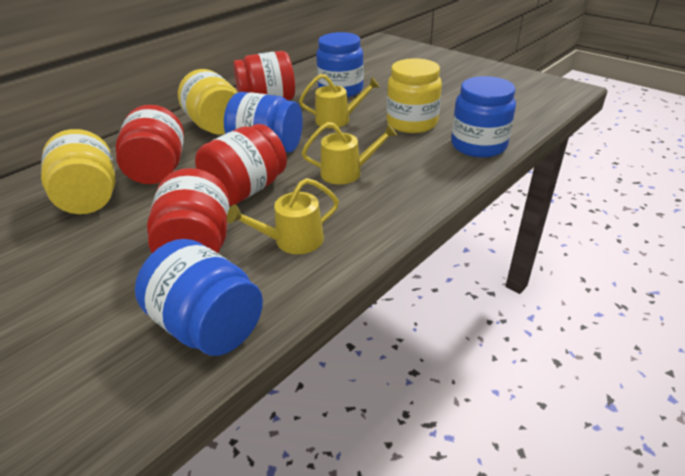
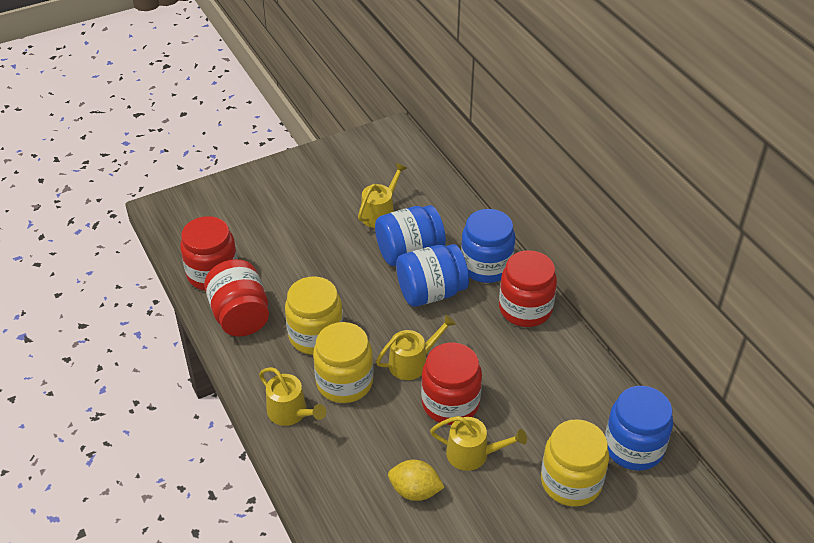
yellow lemon: 0 -> 1
yellow watering can: 3 -> 4

